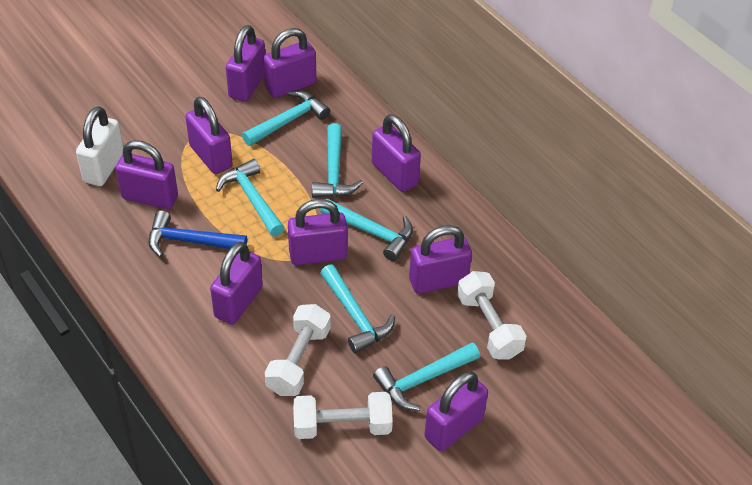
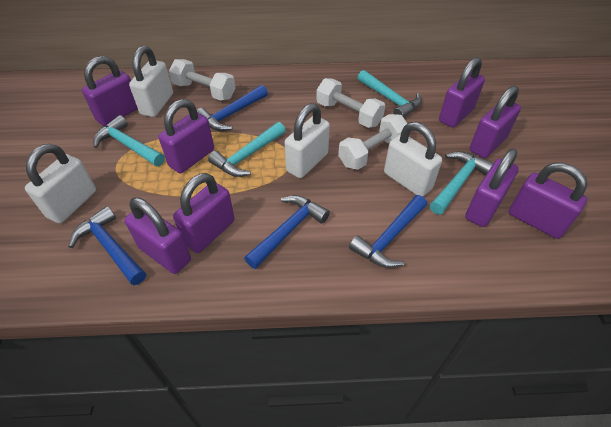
blue hammer: 1 -> 4
purple padlock: 9 -> 8
turquoise hammer: 6 -> 4
white padlock: 1 -> 4

